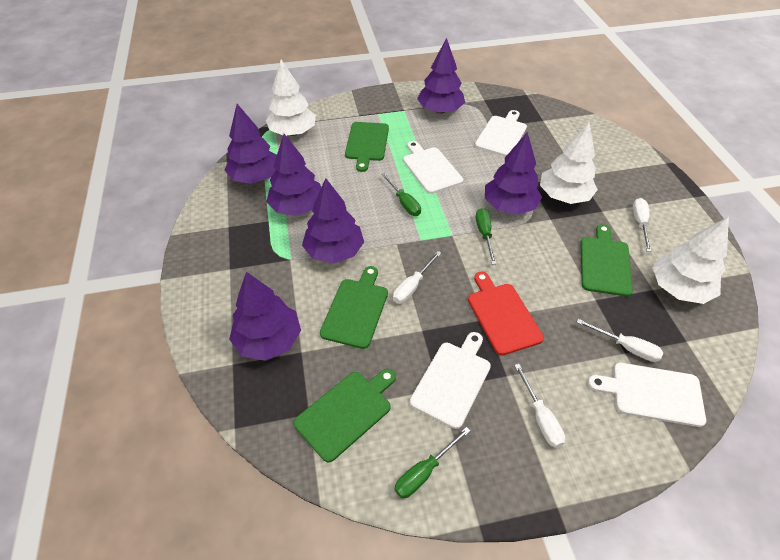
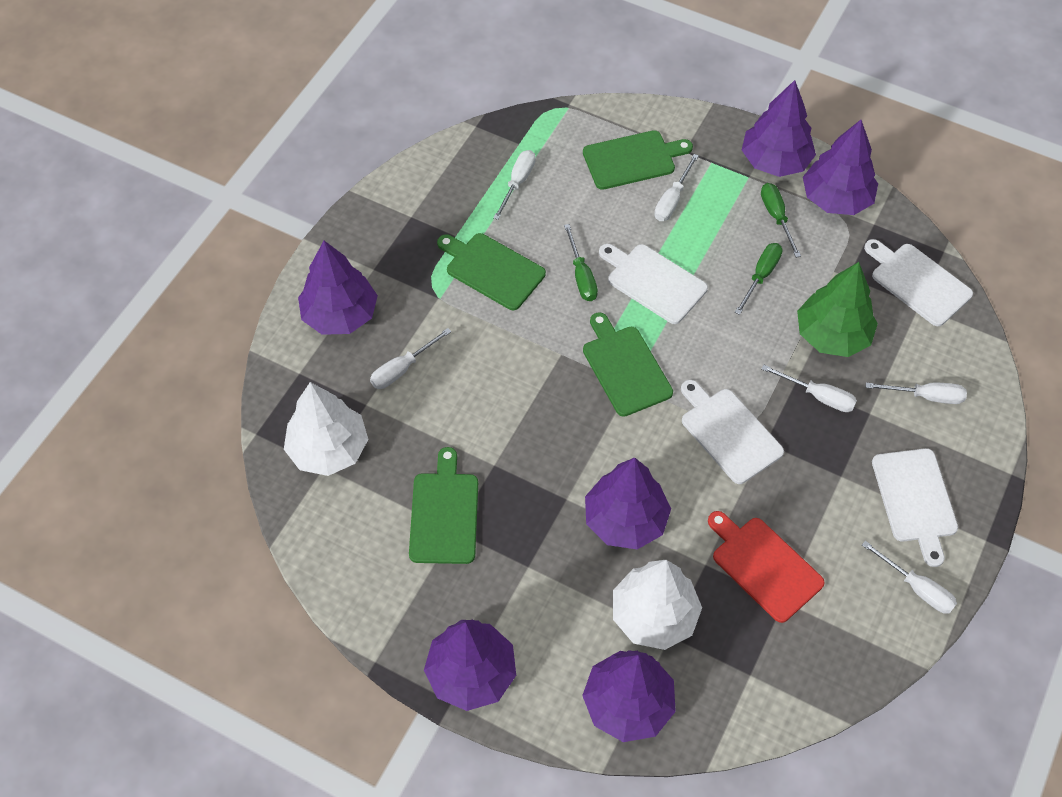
green tree: 0 -> 1
white screwdriver: 4 -> 6
white tree: 3 -> 2

